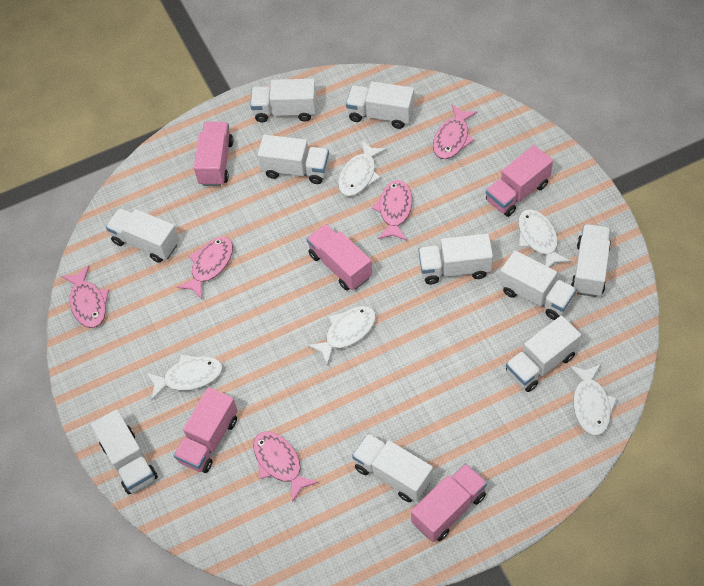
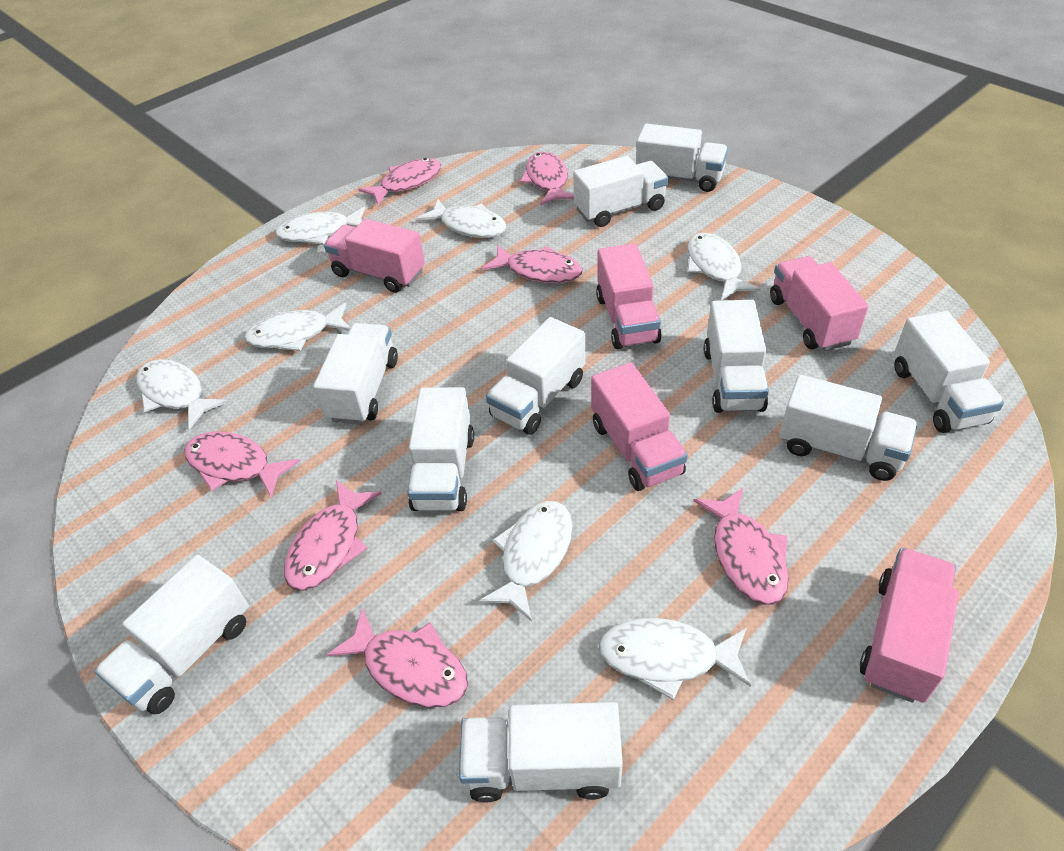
pink fish: 5 -> 7
white fish: 5 -> 7

